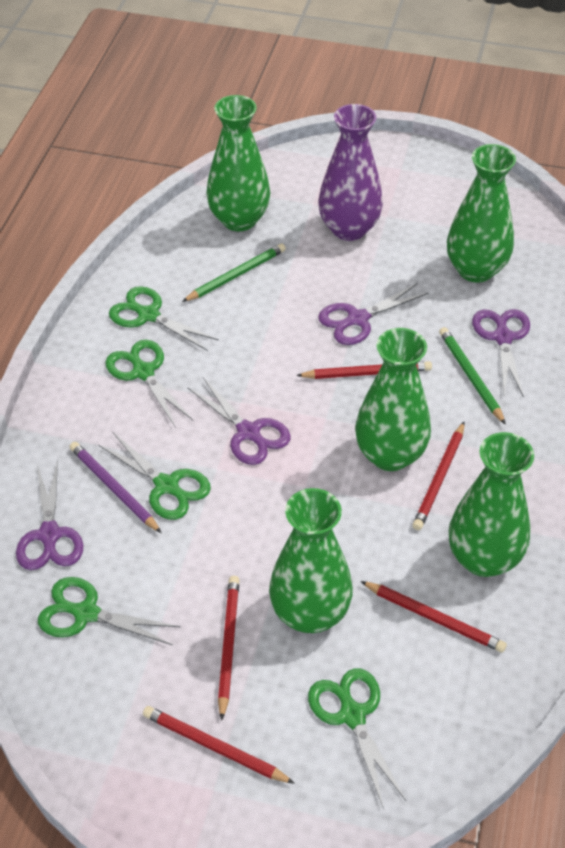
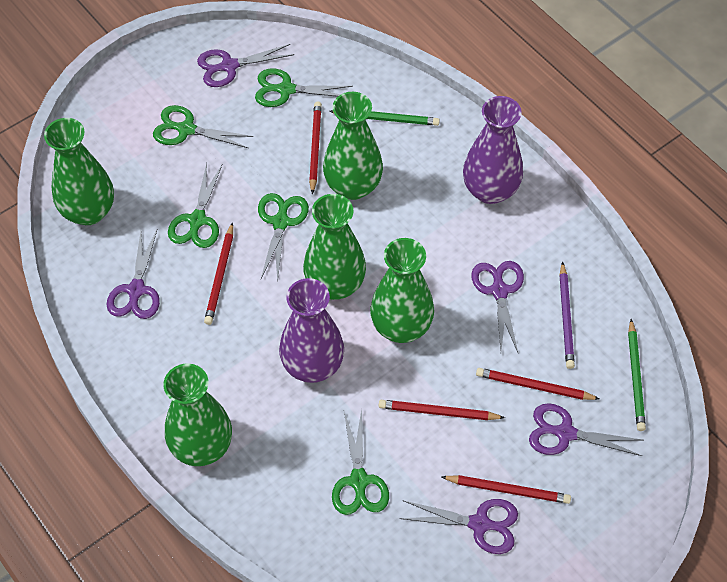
purple scissors: 4 -> 5
purple vase: 1 -> 2

